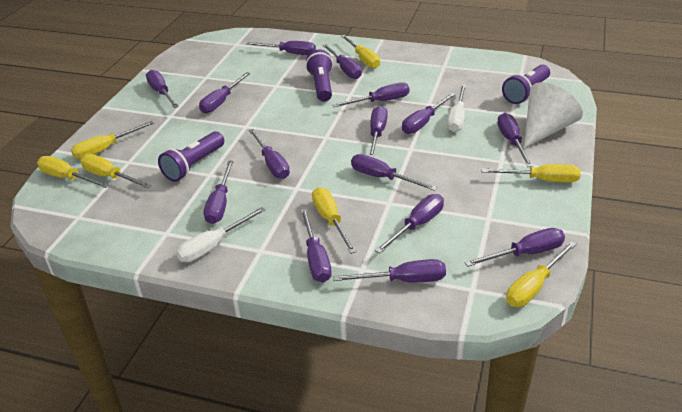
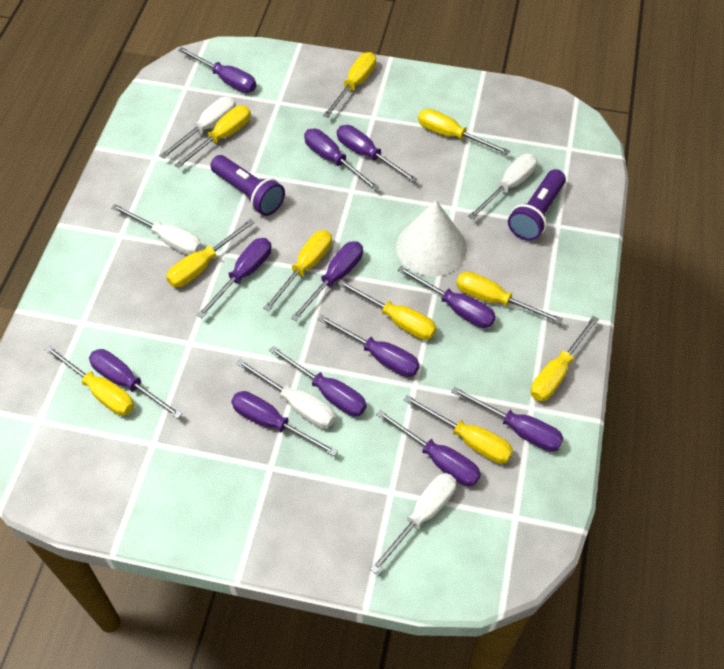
purple flashlight: 3 -> 2
purple screwdriver: 15 -> 12
white screwdriver: 2 -> 5
yellow screwdriver: 7 -> 10

